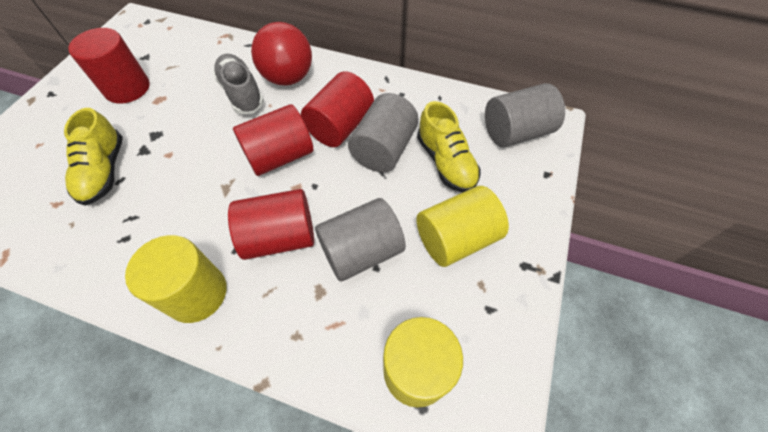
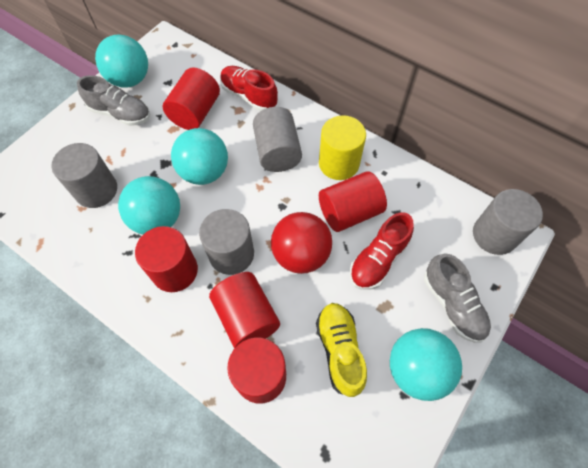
grey cylinder: 3 -> 4
grey shoe: 1 -> 2
red cylinder: 4 -> 5
red shoe: 0 -> 2
turquoise ball: 0 -> 4
yellow cylinder: 3 -> 1
yellow shoe: 2 -> 1

